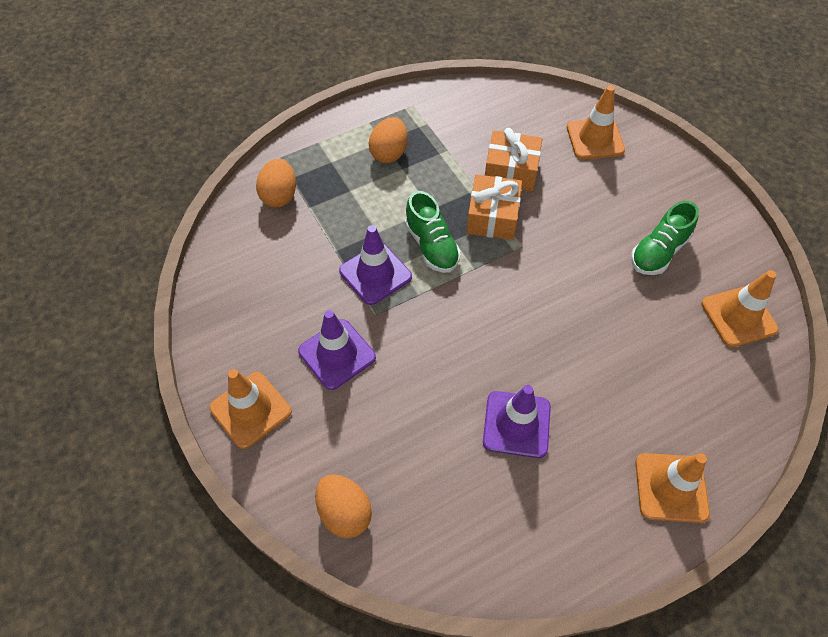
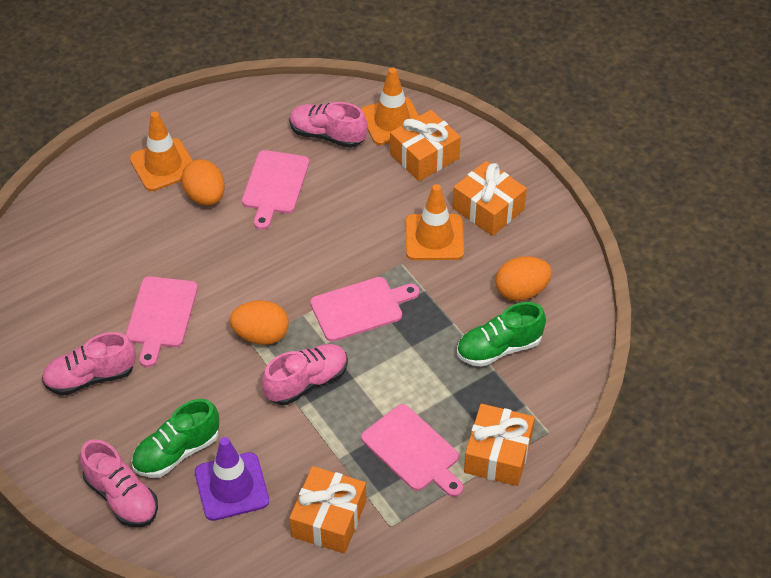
orange gift: 2 -> 4
orange traffic cone: 4 -> 3
pink cutting board: 0 -> 4
pink shoe: 0 -> 4
purple traffic cone: 3 -> 1

